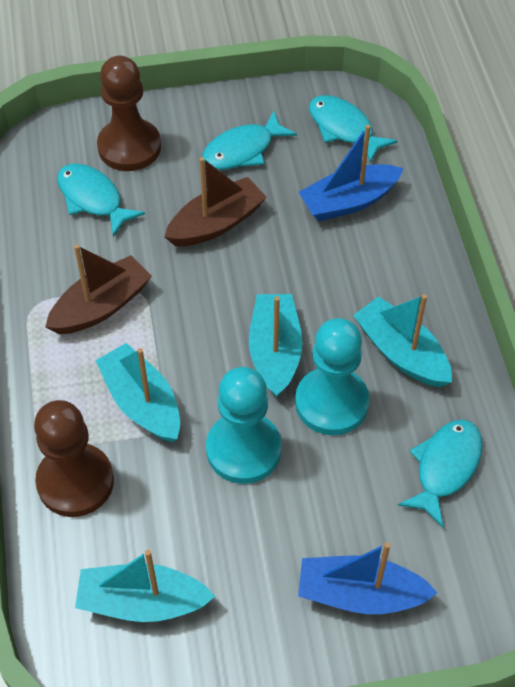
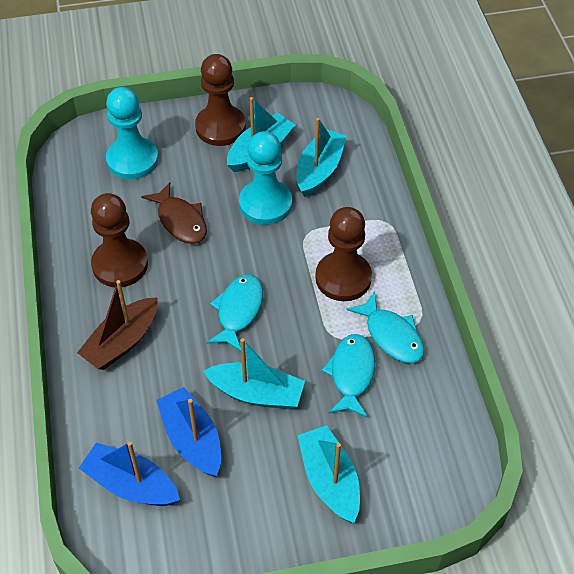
brown boat: 2 -> 1
brown fish: 0 -> 1
brown pawn: 2 -> 3
turquoise fish: 4 -> 3

